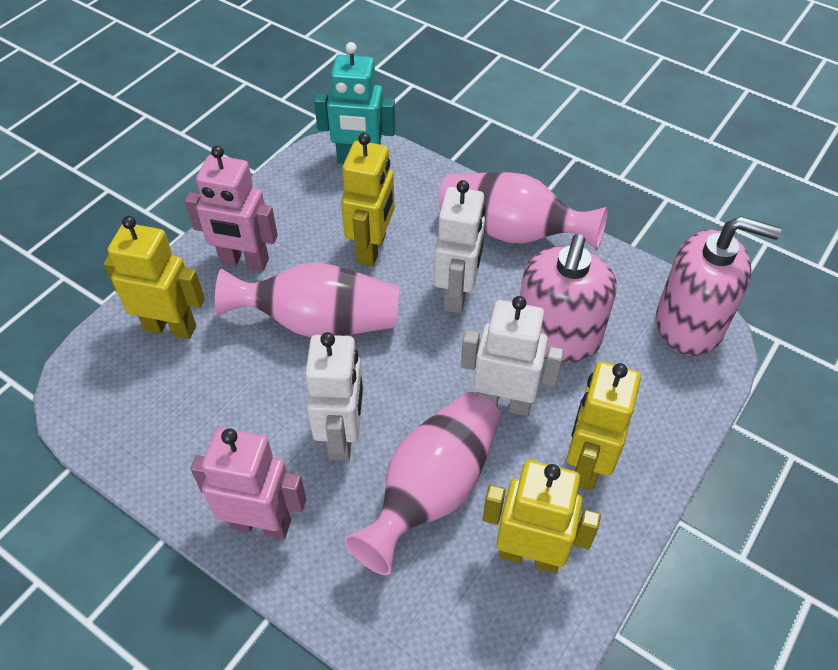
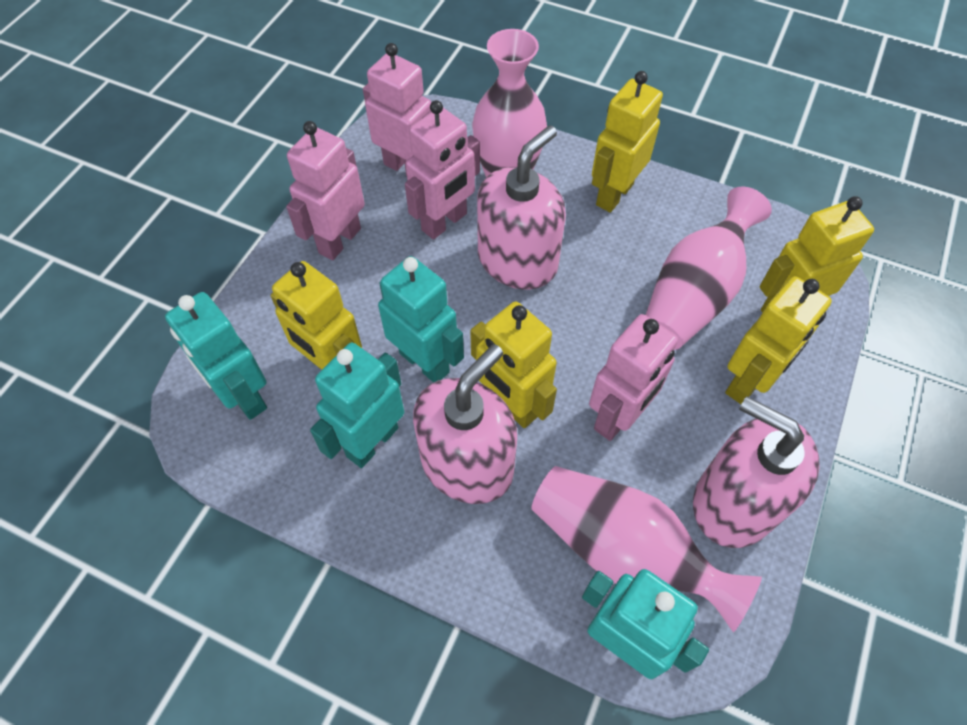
pink robot: 2 -> 4
pink soap dispenser: 2 -> 3
turquoise robot: 1 -> 4
white robot: 3 -> 0
yellow robot: 4 -> 5

